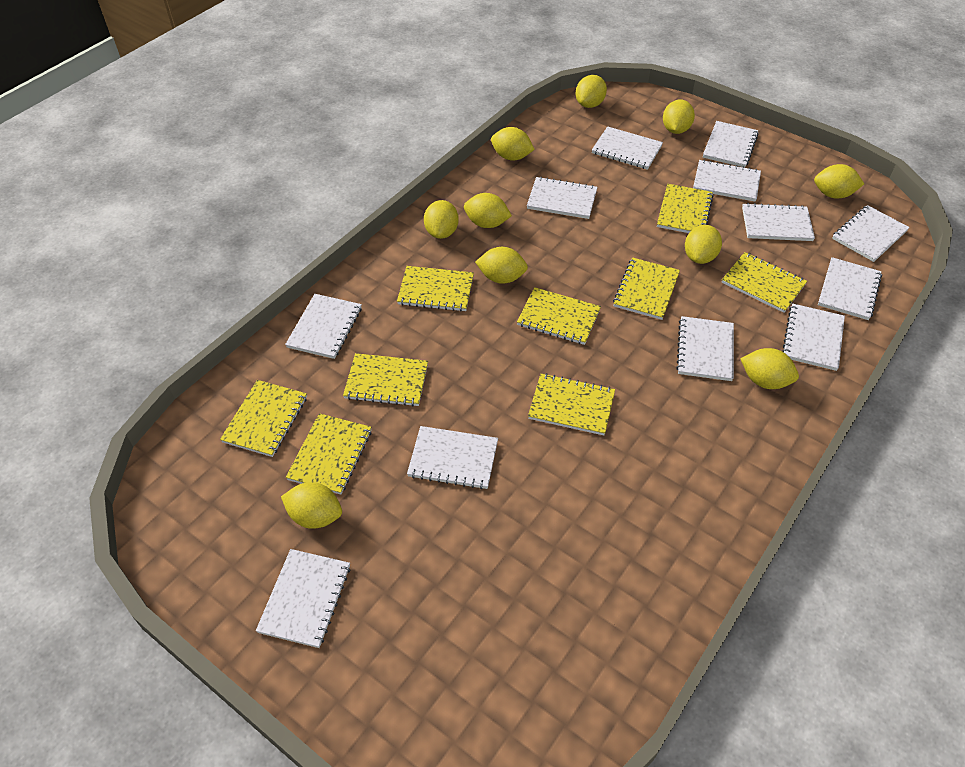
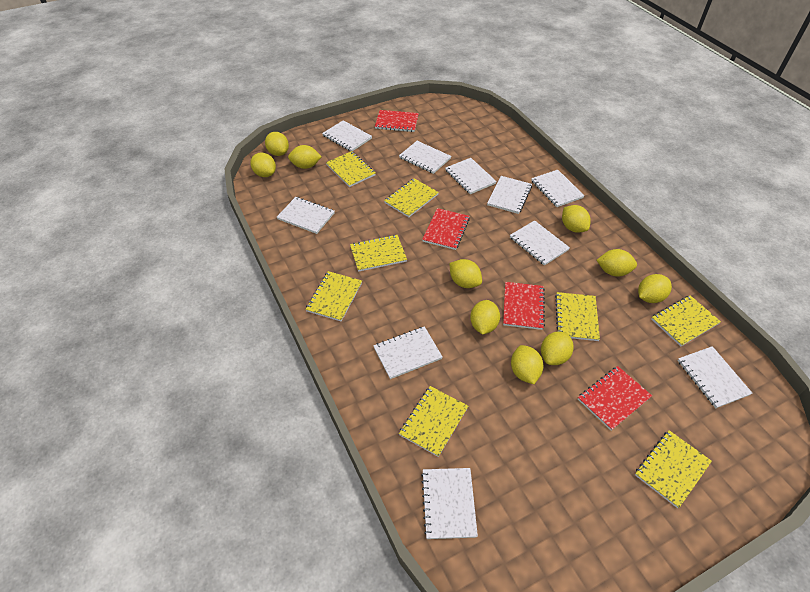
red notebook: 0 -> 4
white notebook: 12 -> 10
yellow notebook: 9 -> 8

